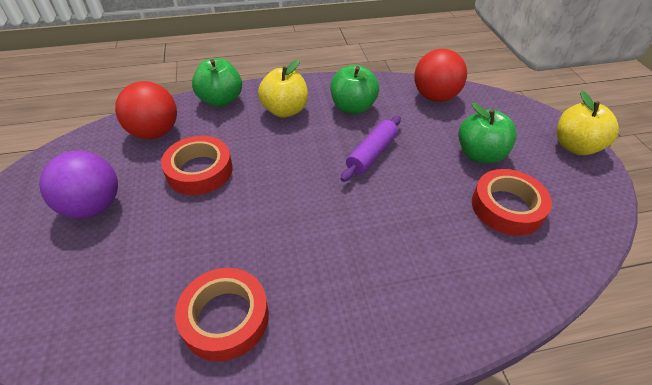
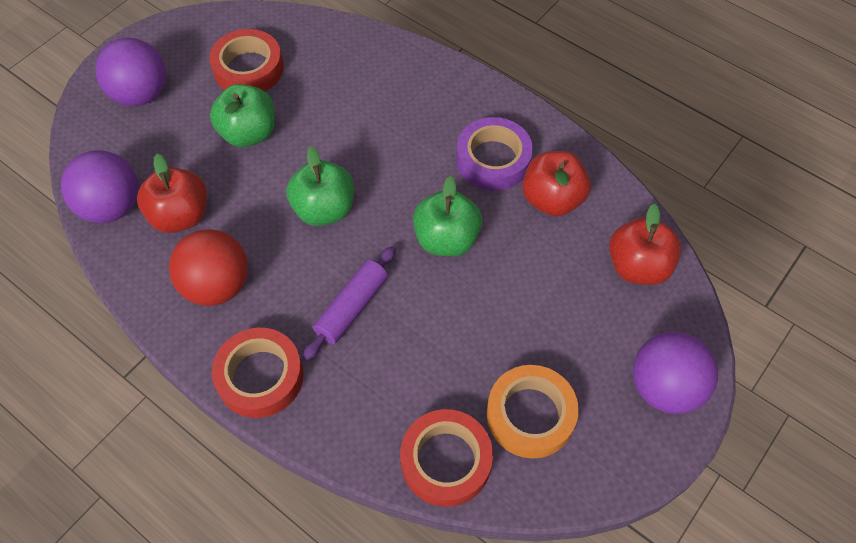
orange tape: 0 -> 1
purple ball: 1 -> 3
purple tape: 0 -> 1
red apple: 0 -> 3
red ball: 2 -> 1
yellow apple: 2 -> 0

